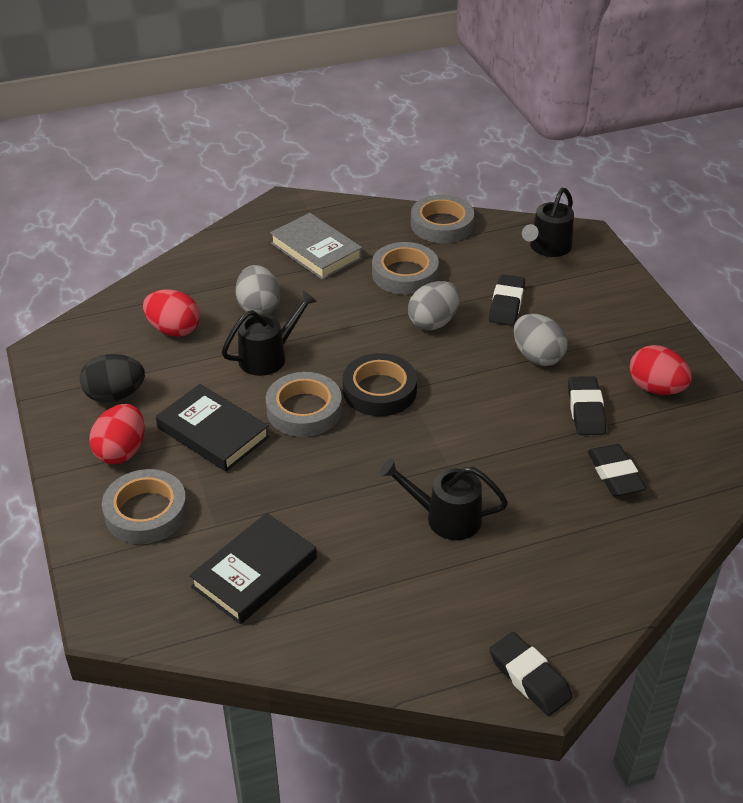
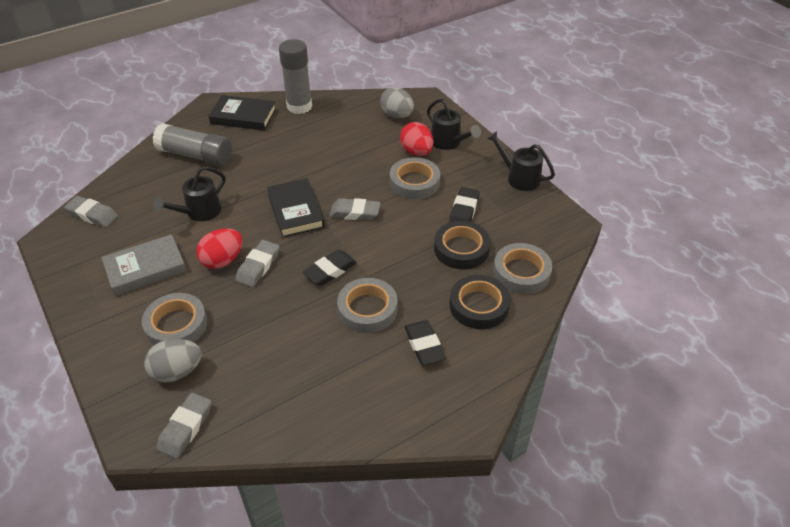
black egg: 1 -> 0
black eraser: 4 -> 3
black tape: 1 -> 2
grey egg: 3 -> 2
grey eraser: 0 -> 4
grey glue stick: 0 -> 2
red egg: 3 -> 2

